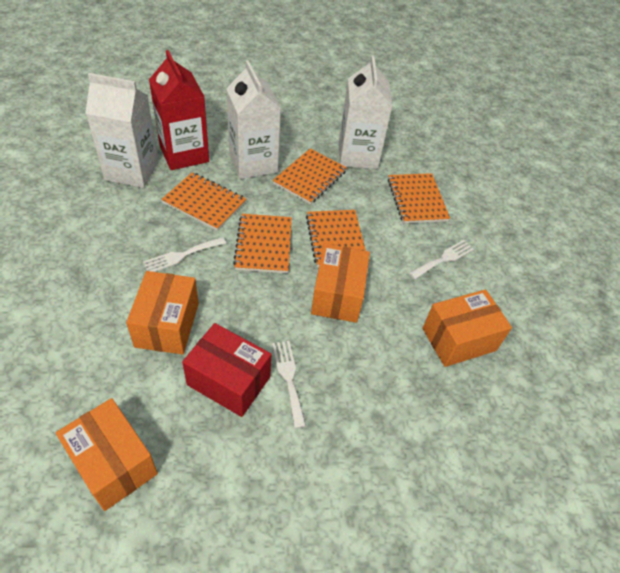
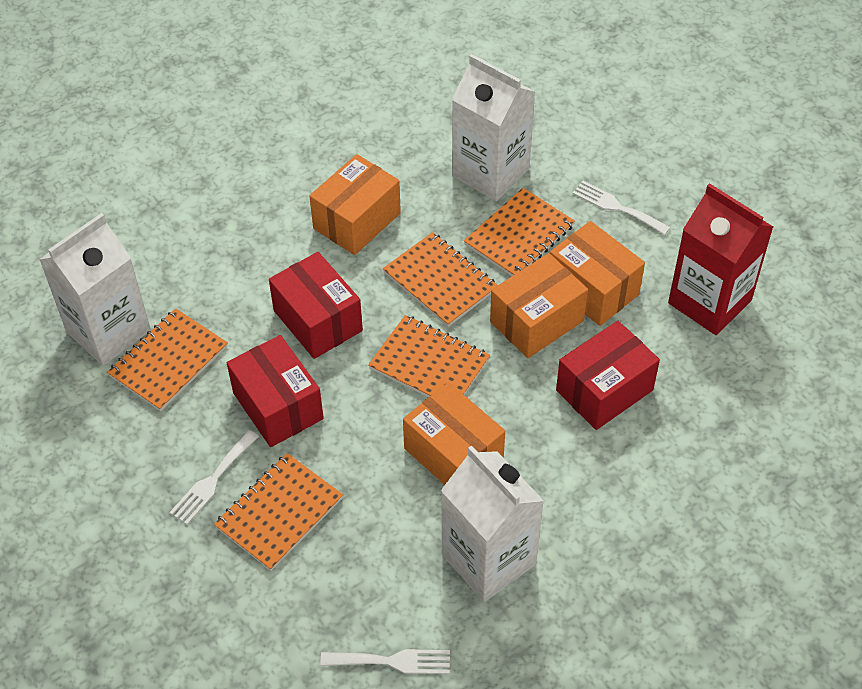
red box: 1 -> 3

